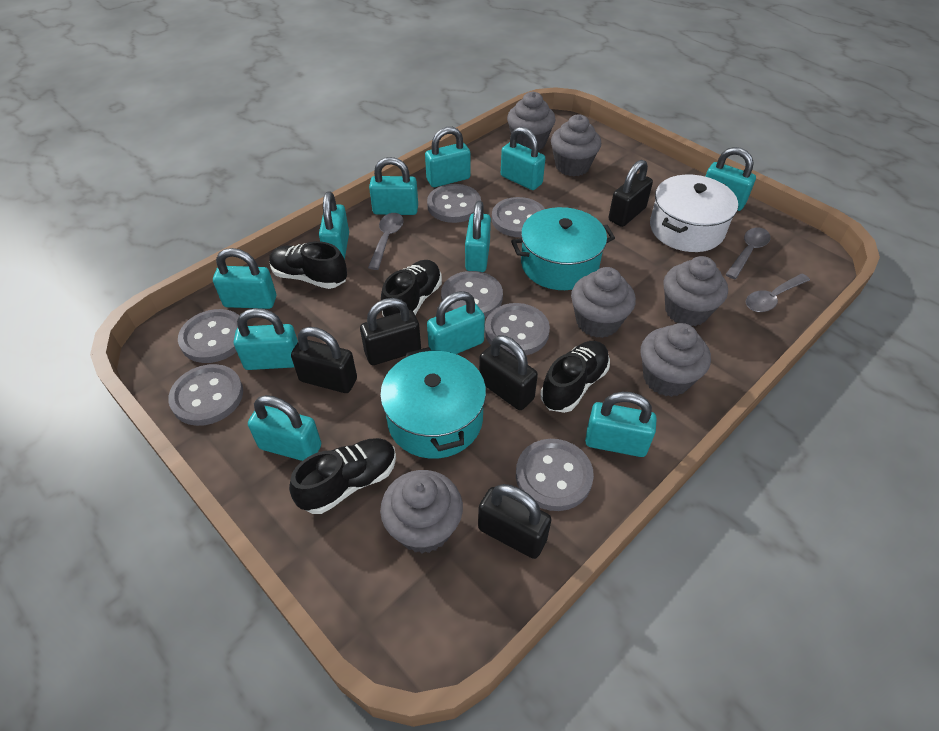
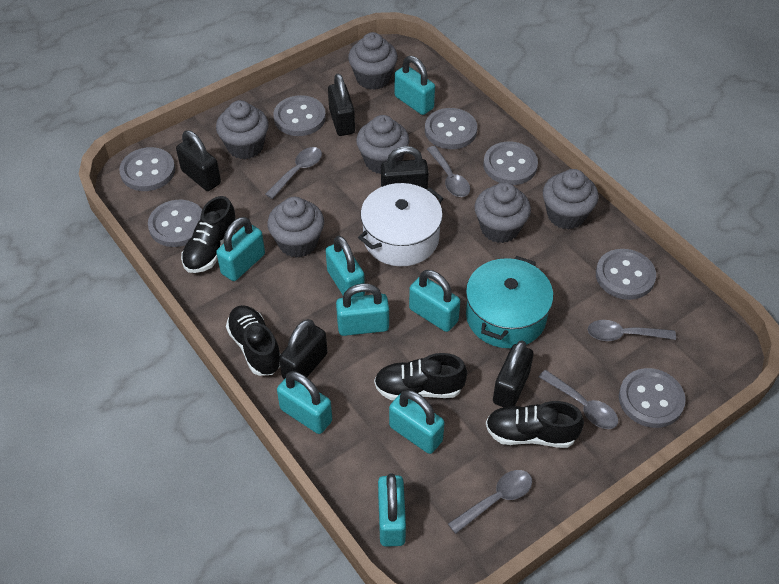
grey spoon: 3 -> 5
turquoise padlock: 11 -> 8
turquoise pot: 2 -> 1

